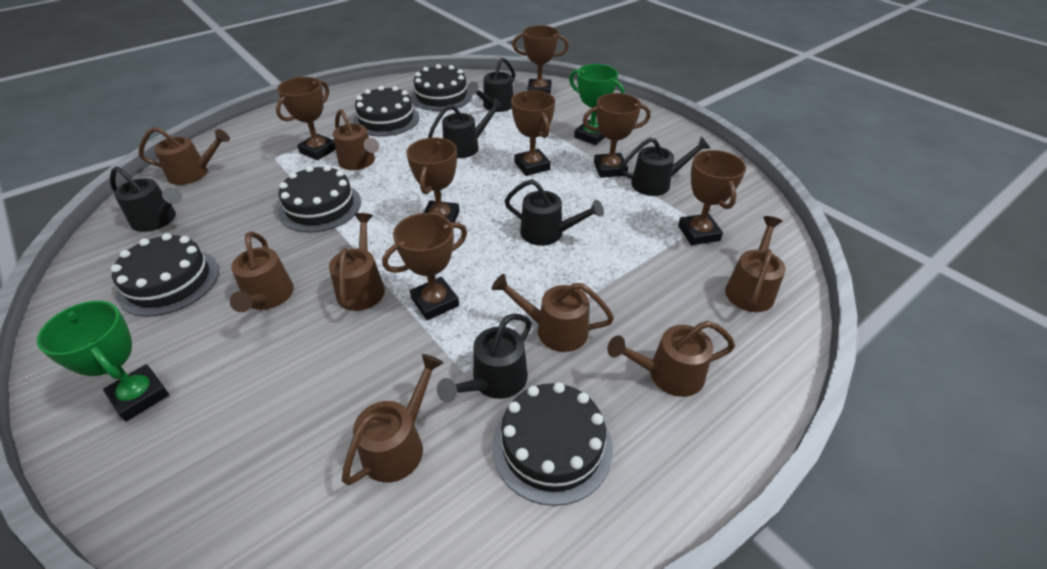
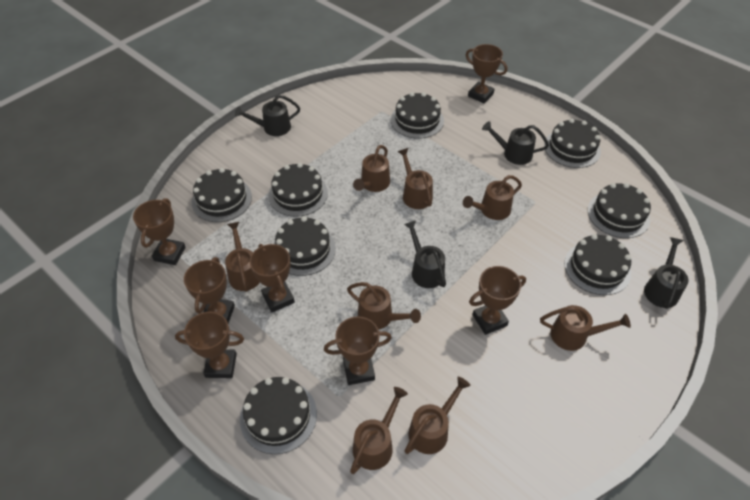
black cake: 5 -> 8
black watering can: 6 -> 4
green trophy: 2 -> 0

